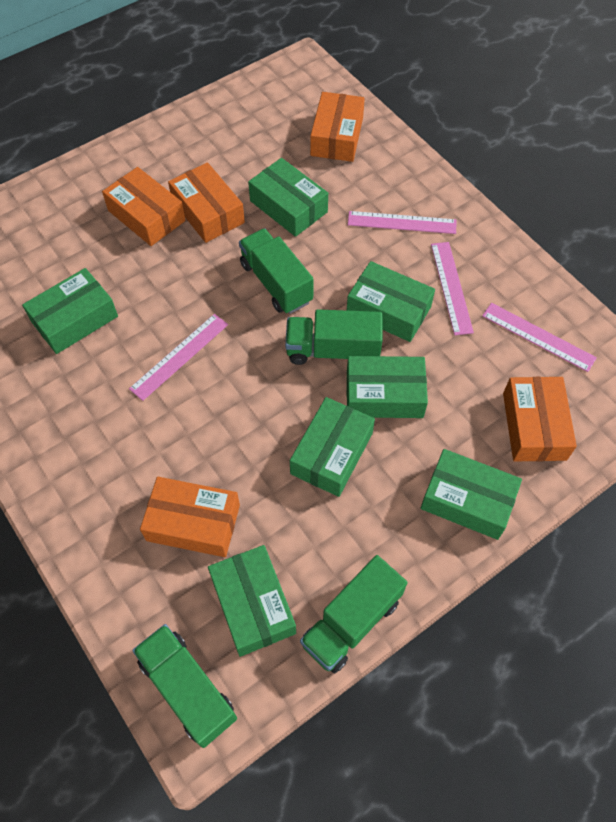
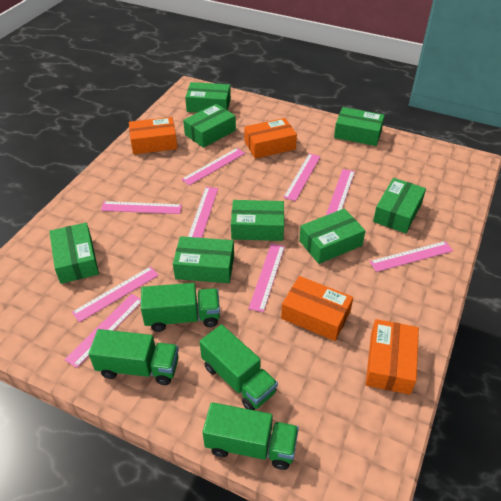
green box: 7 -> 8
orange box: 5 -> 4
pink ruler: 4 -> 9

